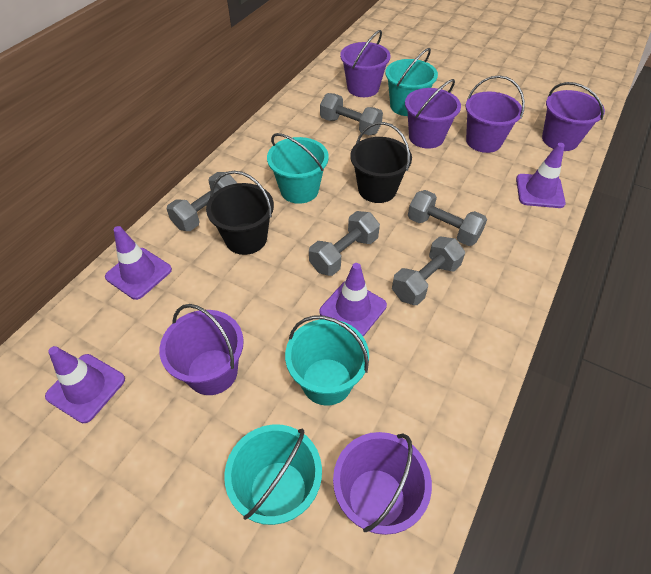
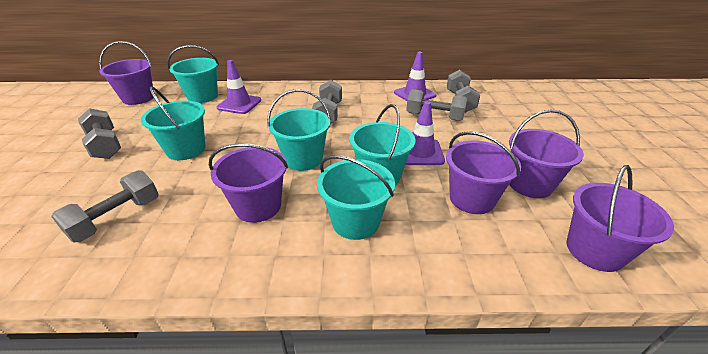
black bucket: 2 -> 0
purple bucket: 6 -> 5
purple traffic cone: 4 -> 3
turquoise bucket: 4 -> 5

